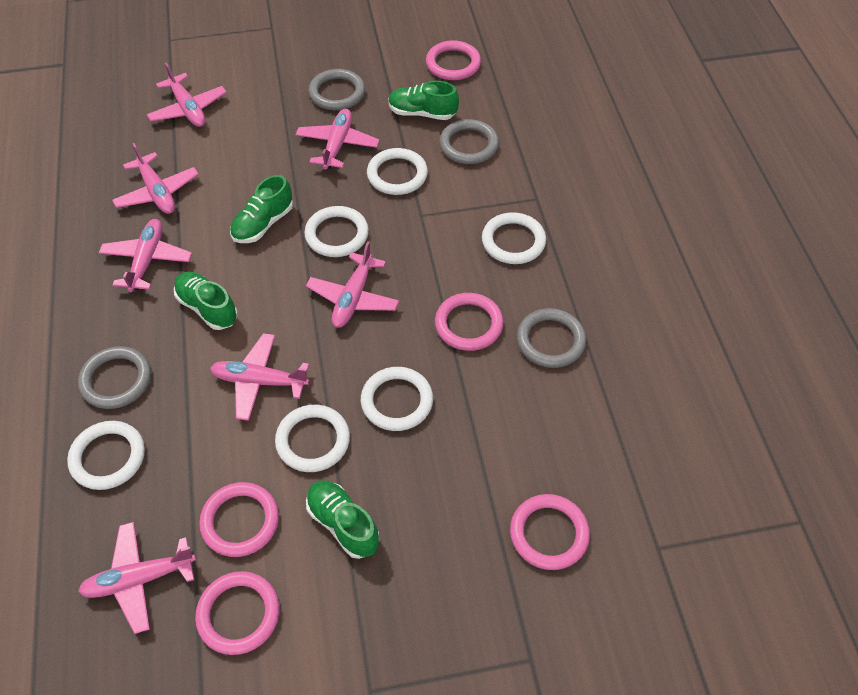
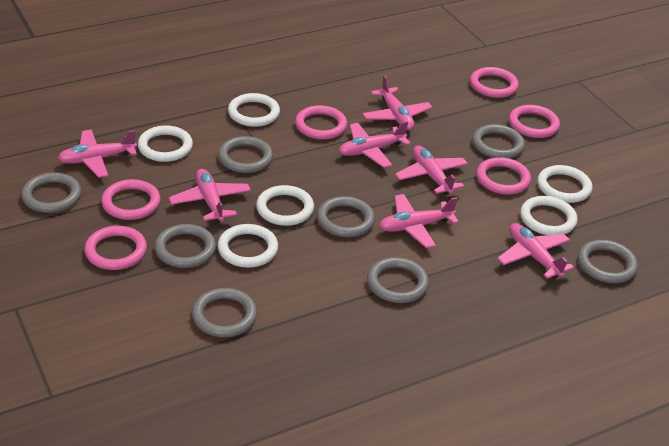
green shoe: 4 -> 0
grey ring: 4 -> 8
pink ring: 5 -> 6

